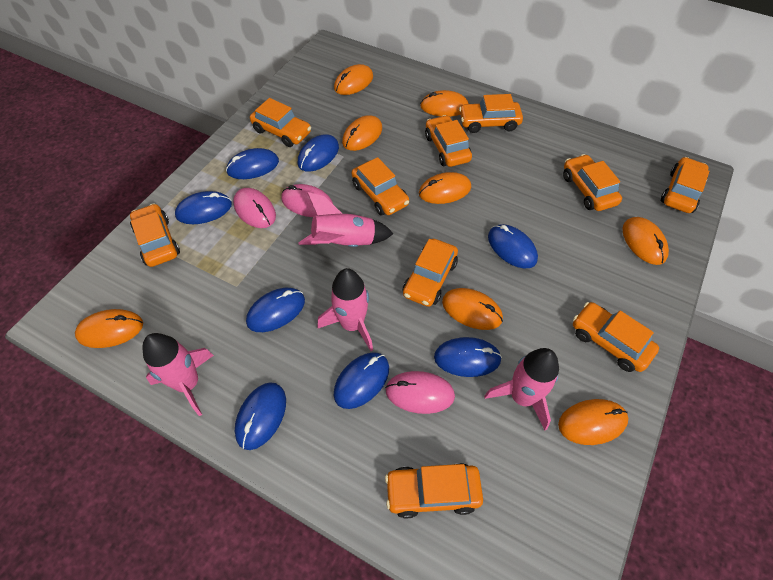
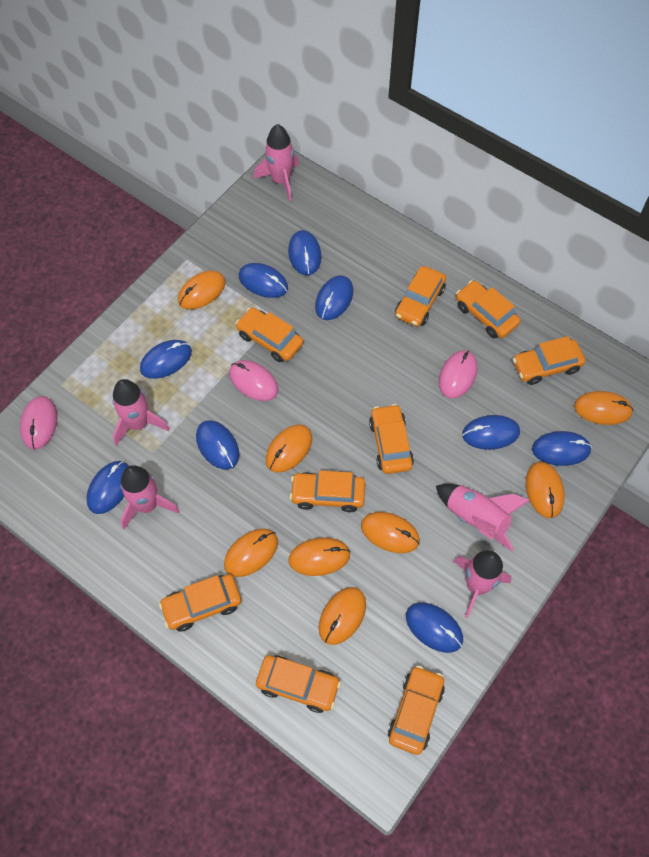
blue mouse: 8 -> 9
orange car: 10 -> 9
pink rocket: 4 -> 5

